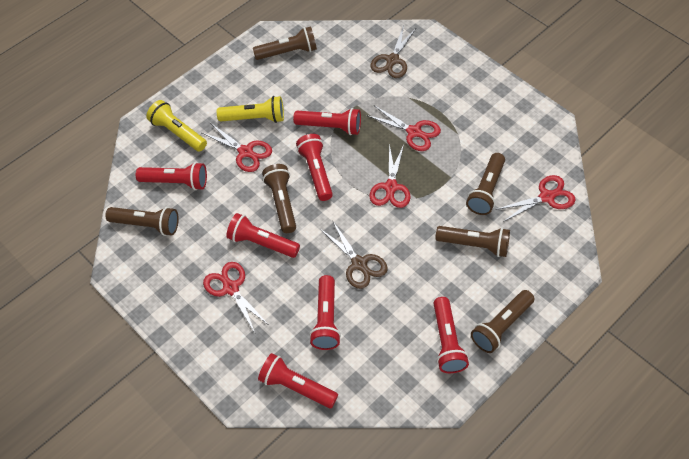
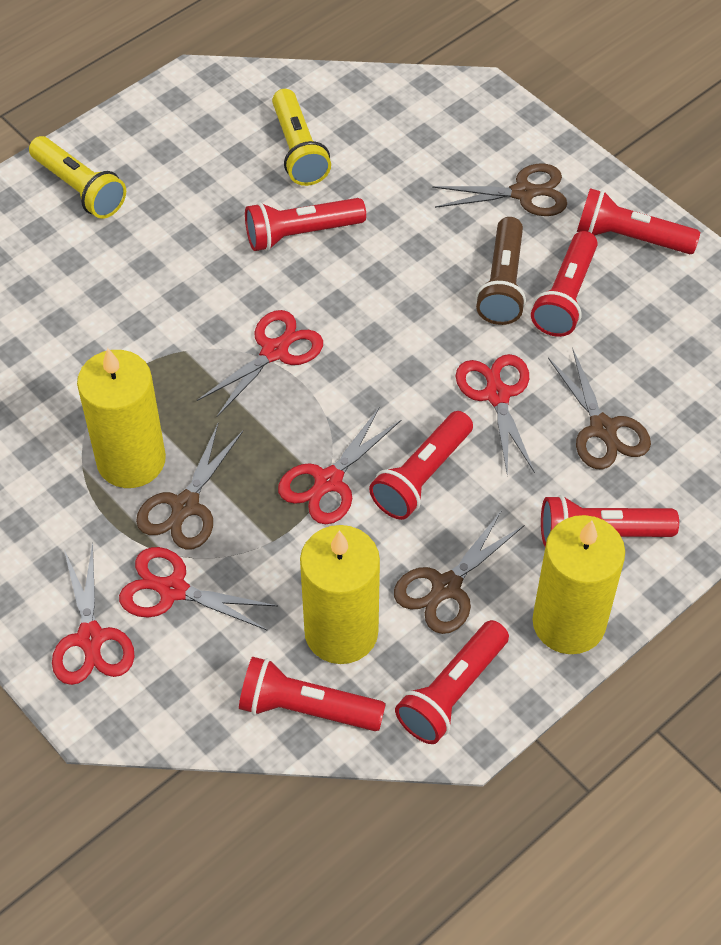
brown flashlight: 6 -> 1
brown scissors: 2 -> 4
yellow candle: 0 -> 3

